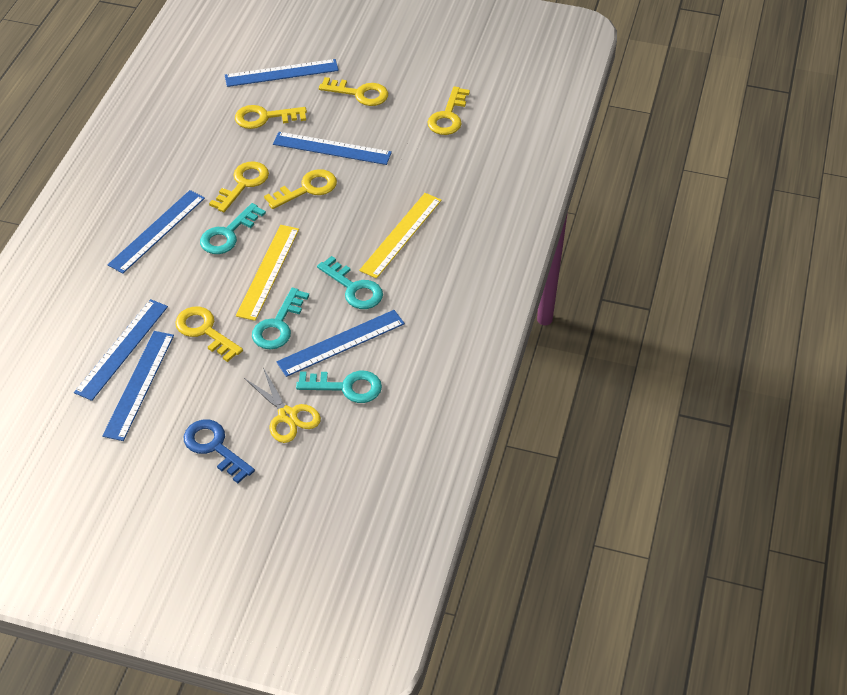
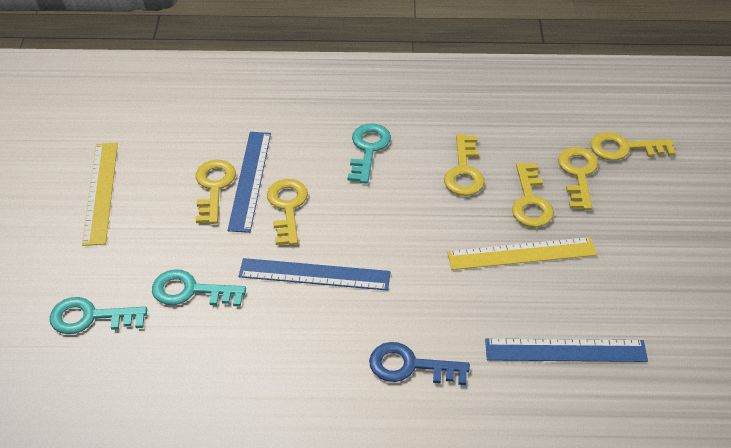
blue ruler: 6 -> 3
turquoise key: 4 -> 3
yellow scissors: 1 -> 0

